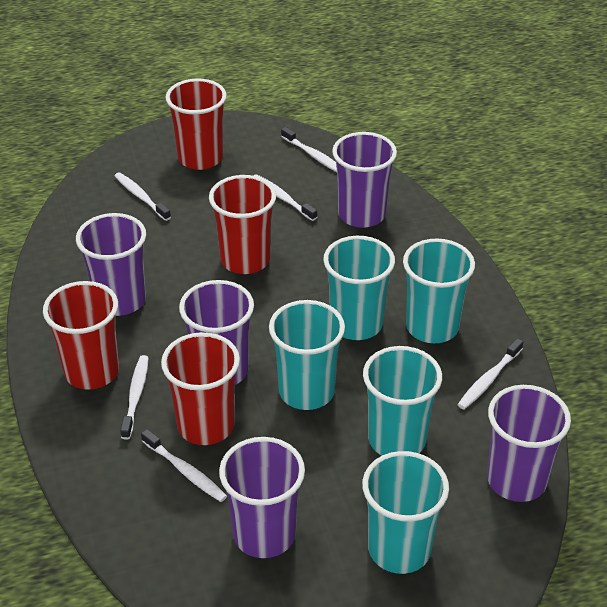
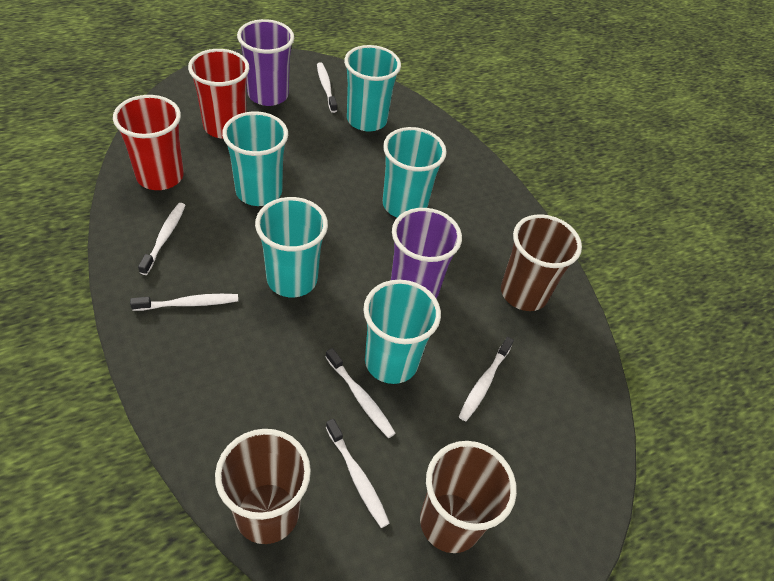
brown cup: 0 -> 3
purple cup: 5 -> 2
red cup: 4 -> 2

